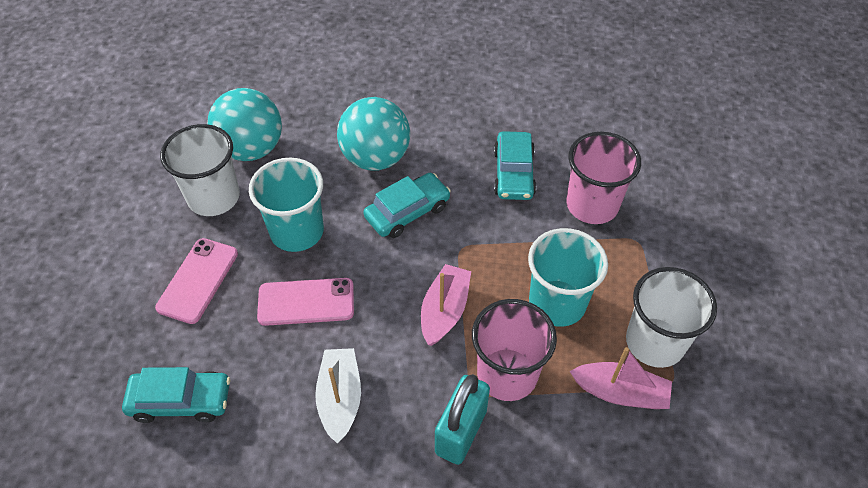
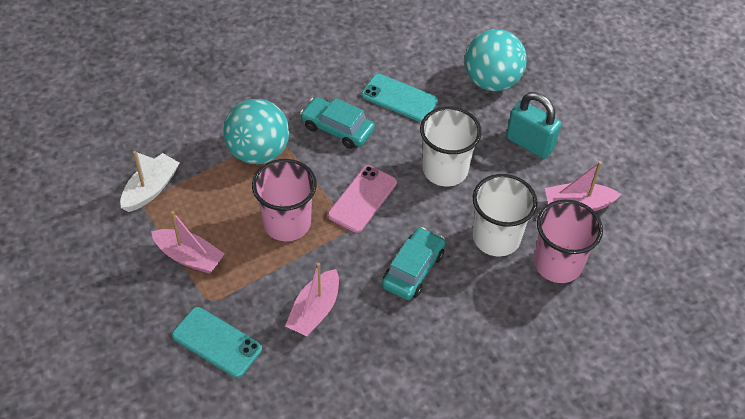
pink boat: 2 -> 3
pink phone: 2 -> 1
turquoise car: 3 -> 2
turquoise cup: 2 -> 0
turquoise phone: 0 -> 2

